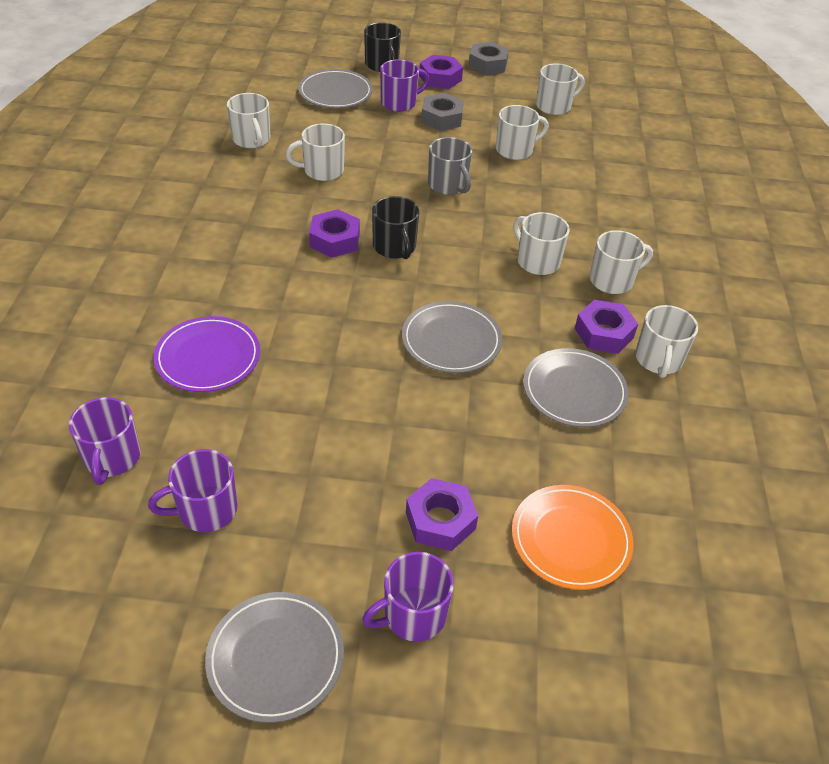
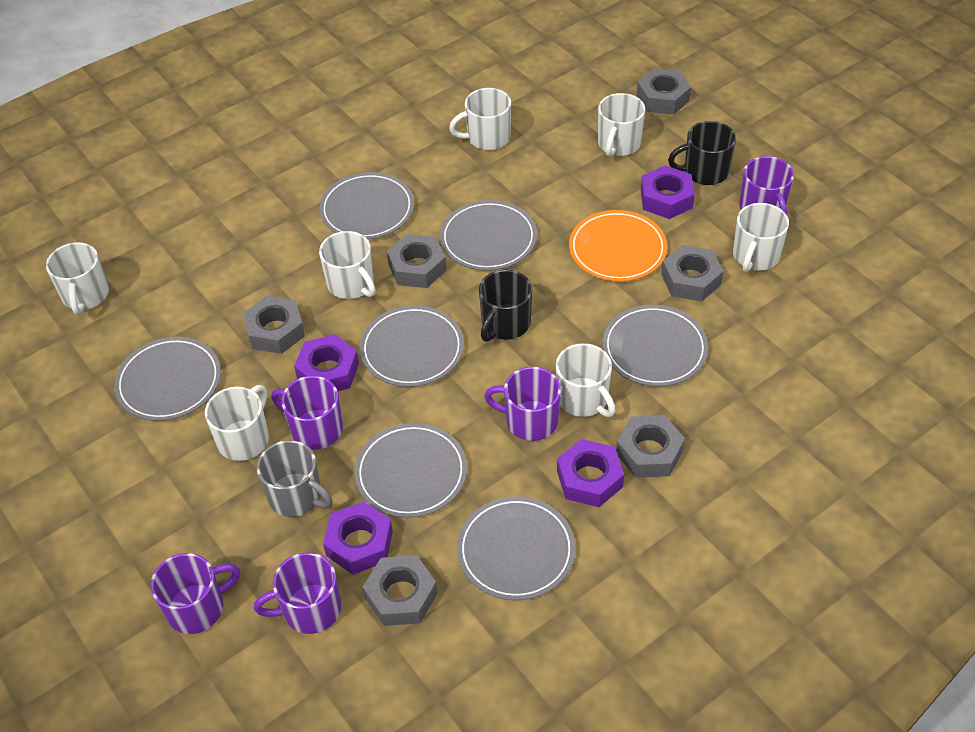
grey nut: 2 -> 6
grey plate: 4 -> 7
purple mug: 4 -> 5
purple plate: 1 -> 0

